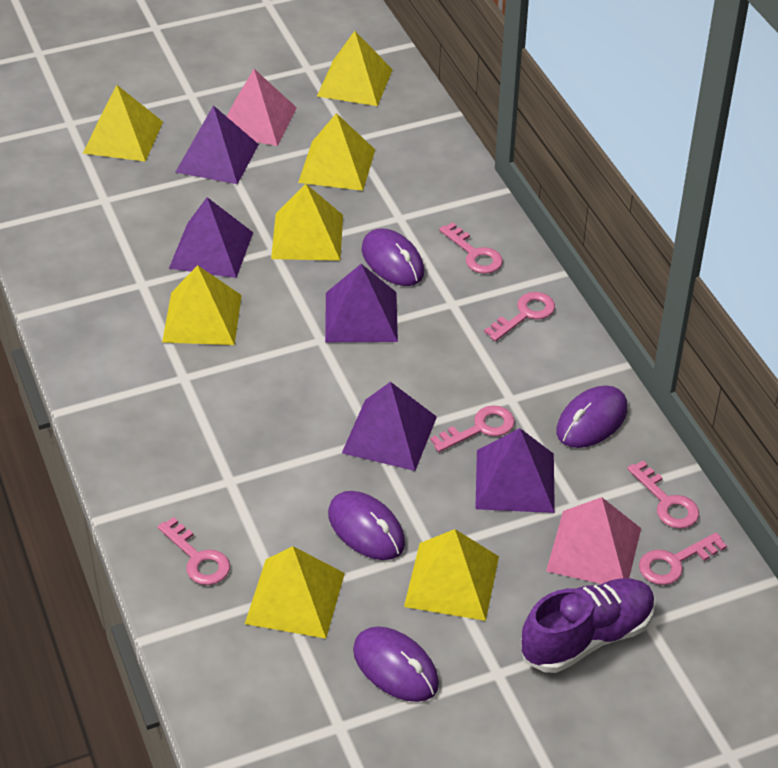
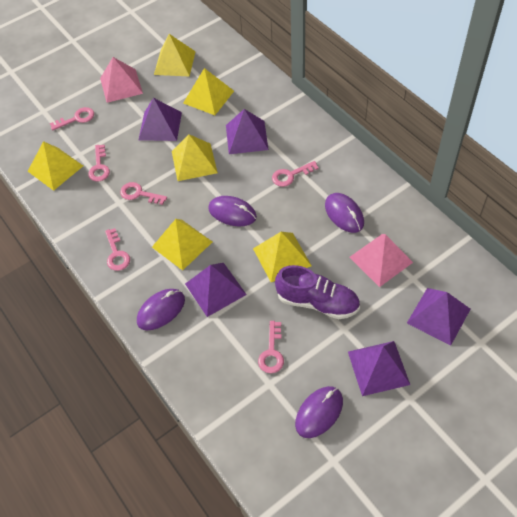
yellow pyramid: 7 -> 6

